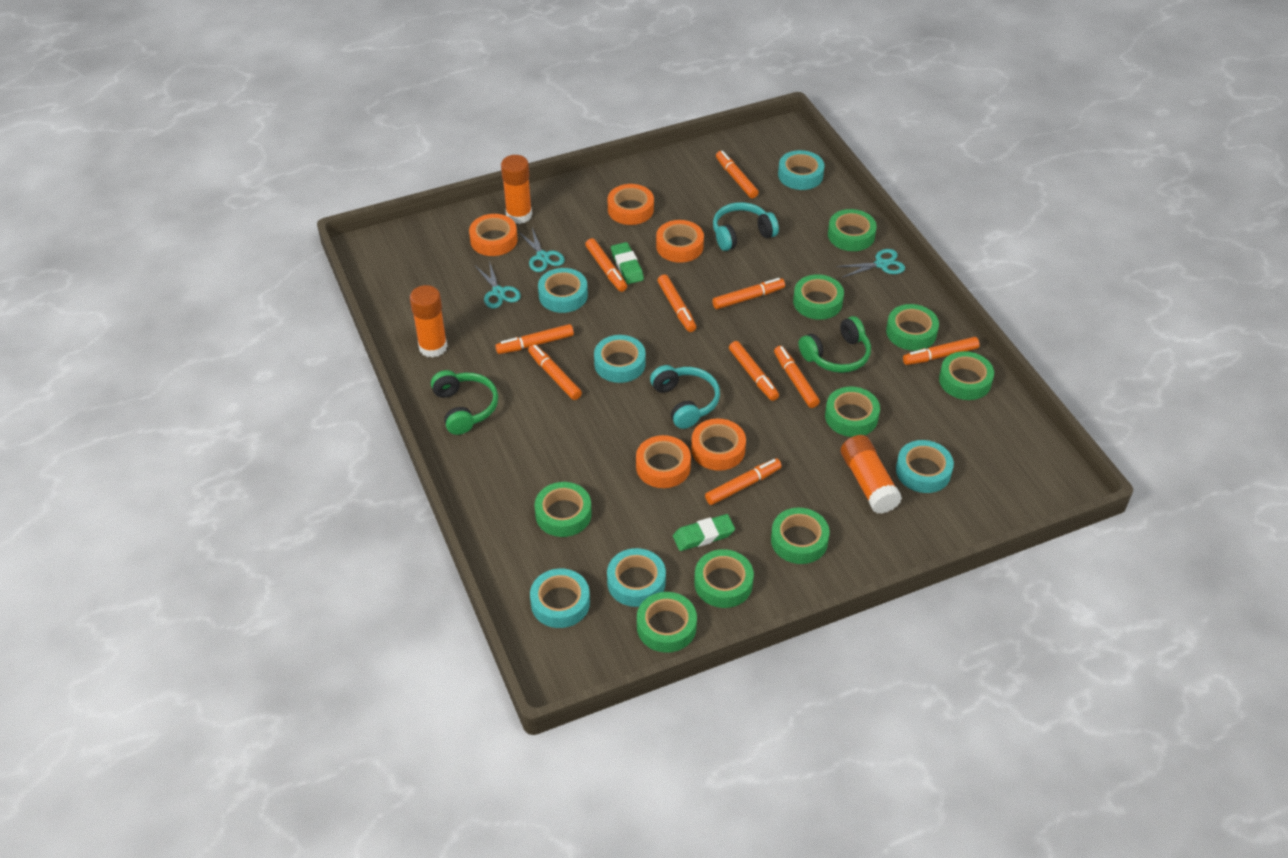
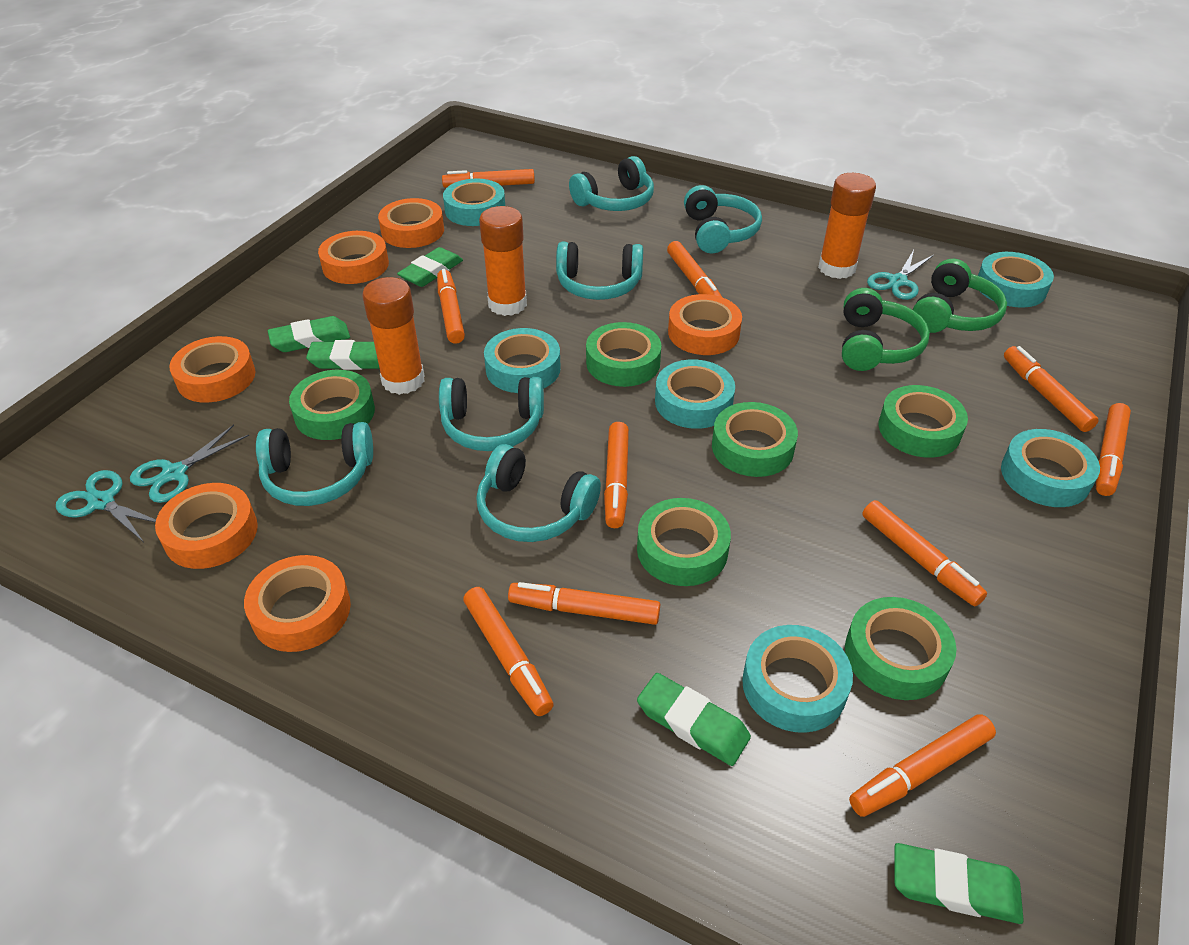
green eraser: 2 -> 5
green tape: 9 -> 6
orange tape: 5 -> 6
turquoise headphones: 2 -> 6

